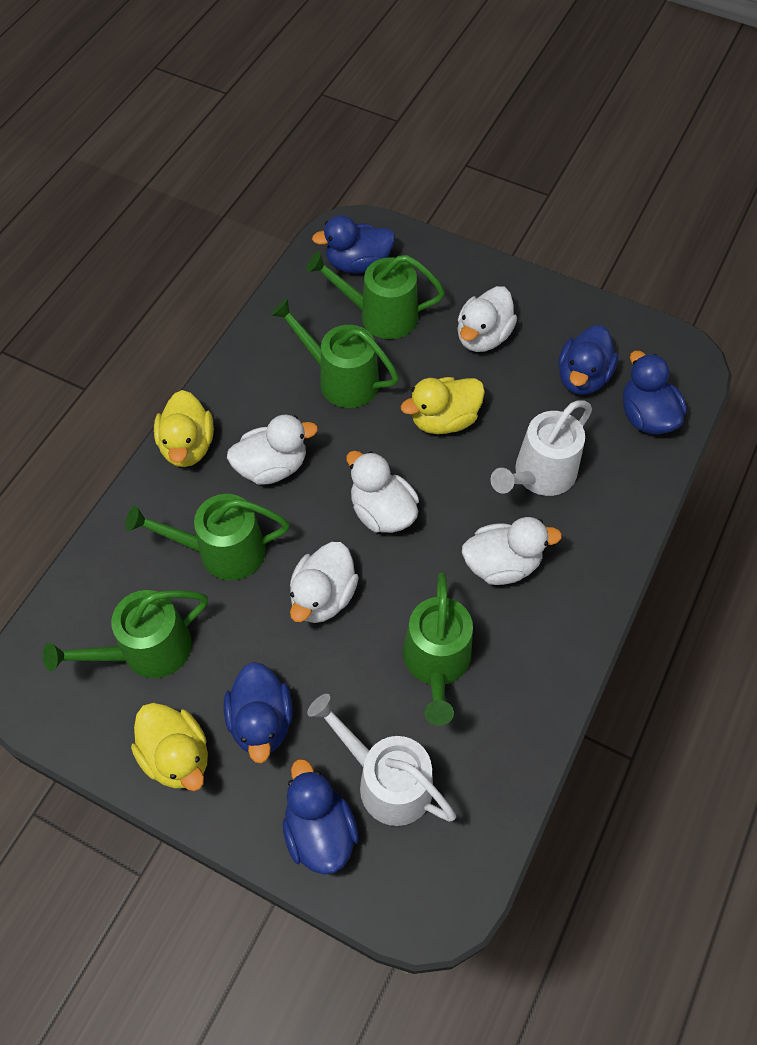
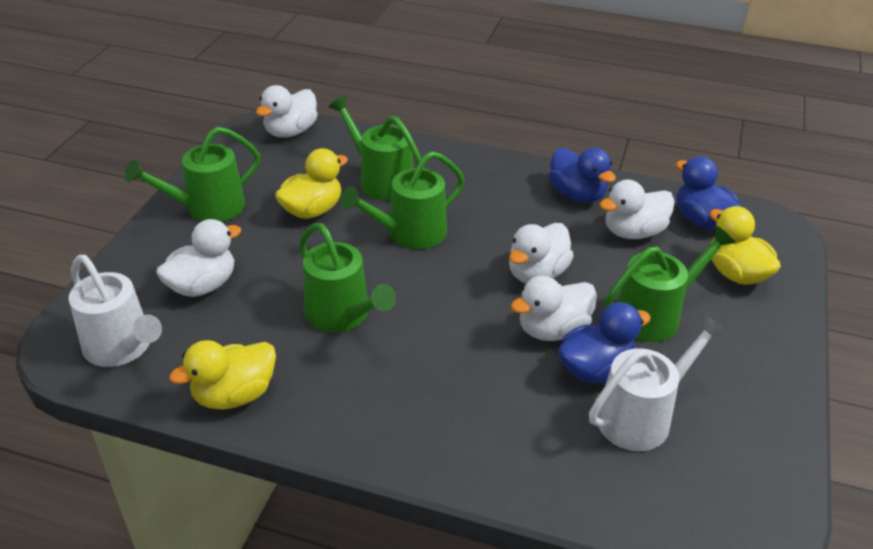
blue duck: 5 -> 3

